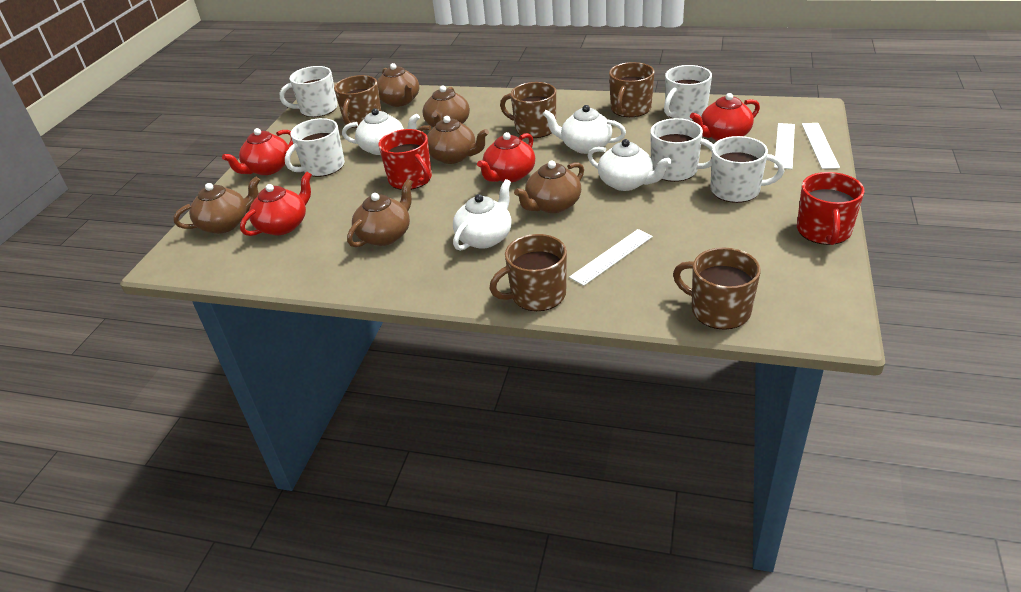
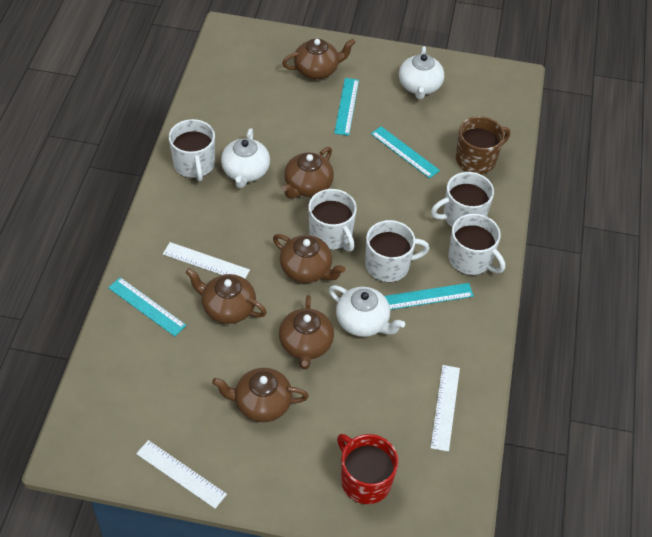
brown mug: 5 -> 1
red mug: 2 -> 1
red teapot: 4 -> 0
turquoise ruler: 0 -> 4
white teapot: 4 -> 3

